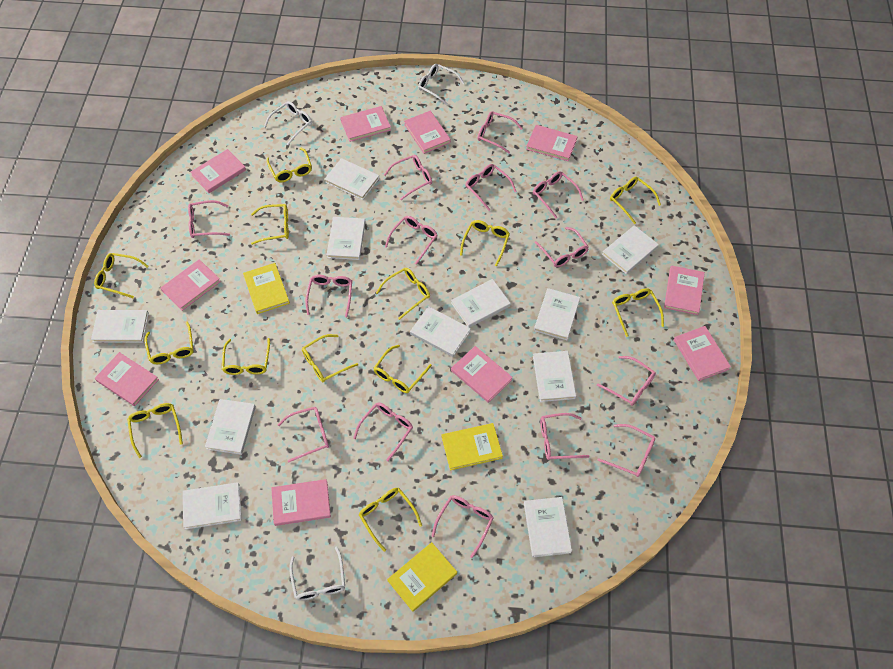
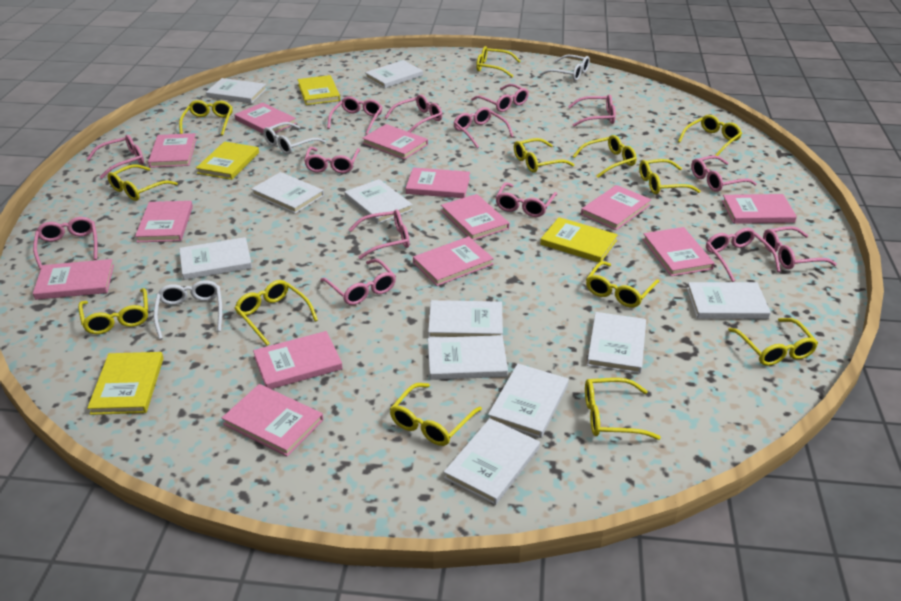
pink book: 10 -> 13
yellow book: 3 -> 4

